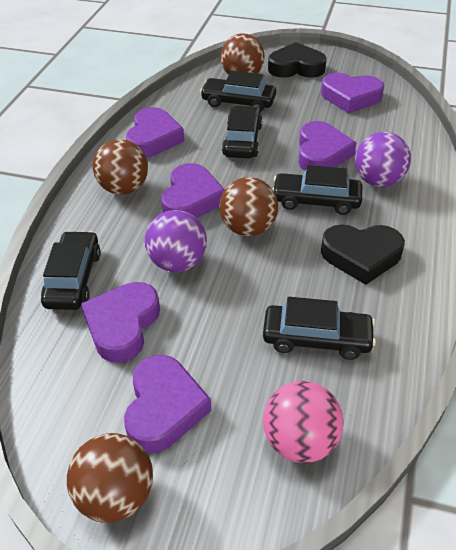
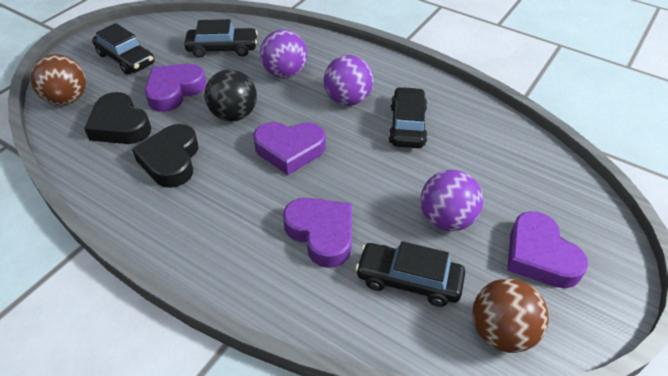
black ball: 0 -> 1
black car: 5 -> 4
brown ball: 4 -> 2
pink ball: 1 -> 0
purple ball: 2 -> 3
purple heart: 6 -> 4

